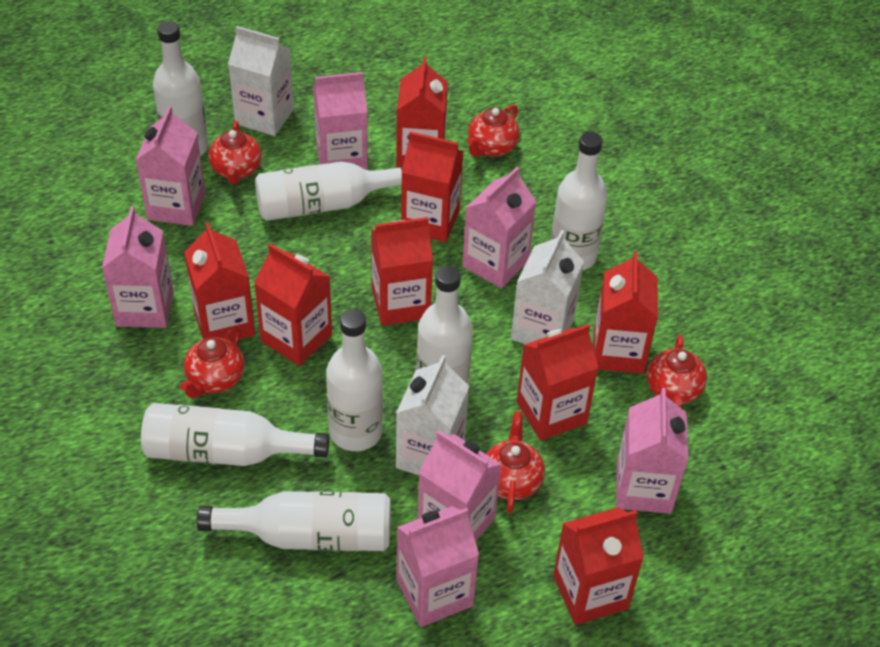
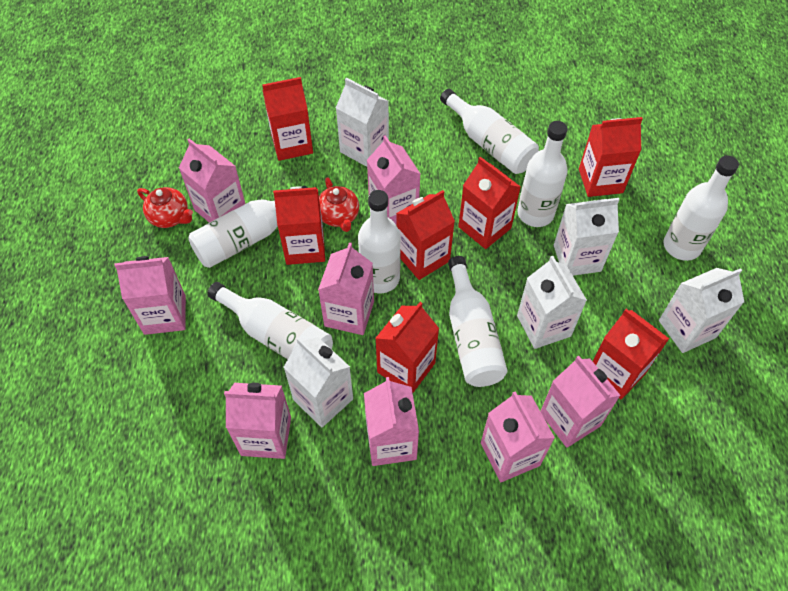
pink carton: 7 -> 8
red carton: 8 -> 7
red teapot: 5 -> 2
white carton: 3 -> 5

